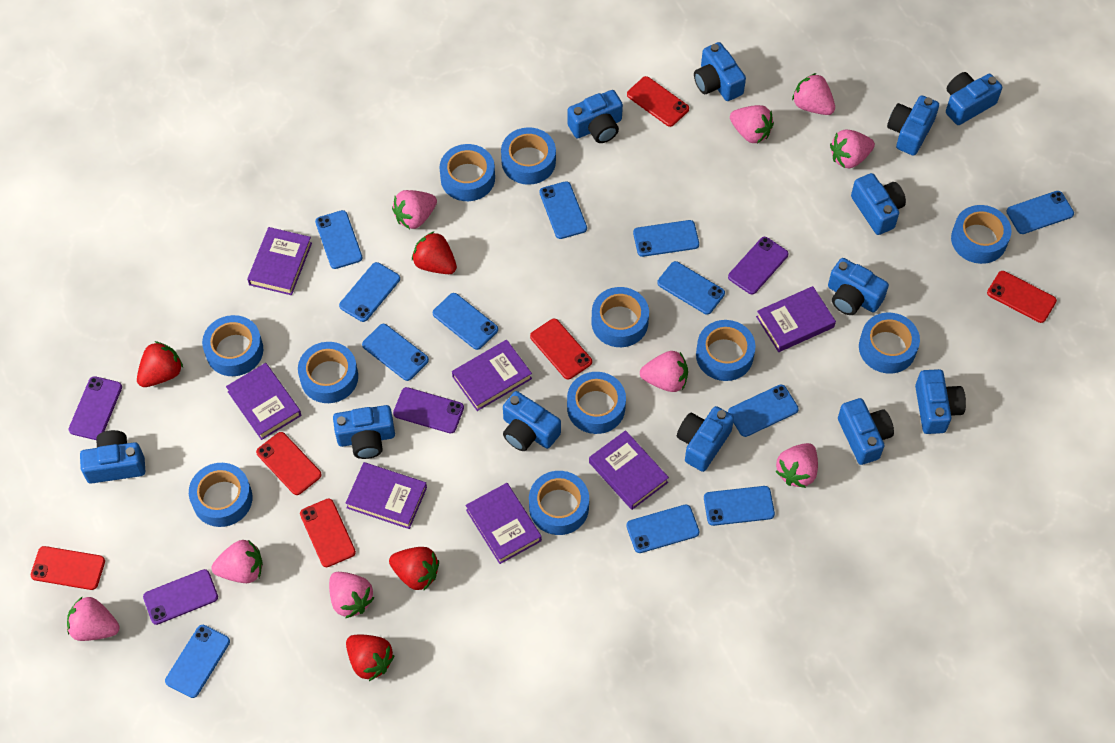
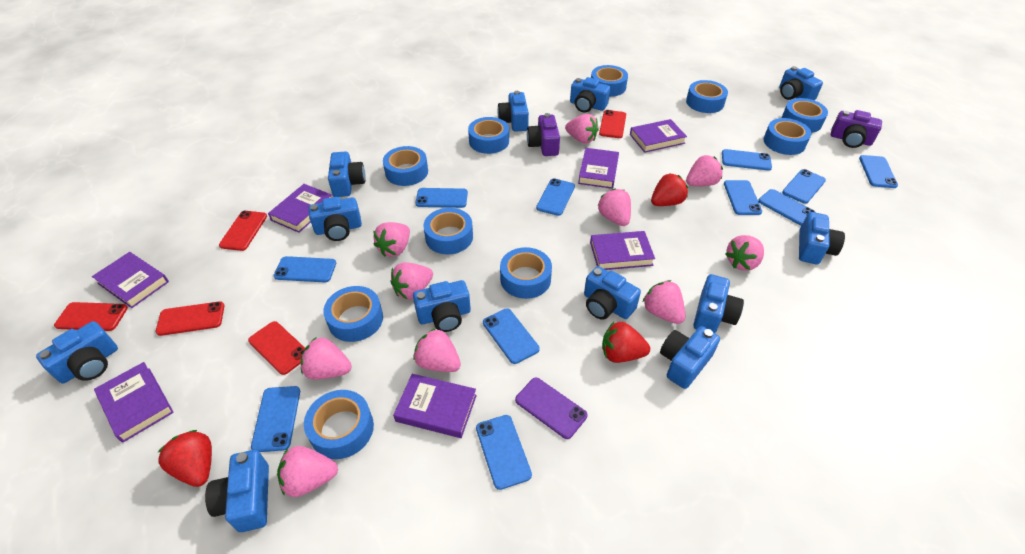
blue phone: 12 -> 11
blue tape: 11 -> 10
pink strawberry: 9 -> 10
purple camera: 0 -> 2
purple phone: 4 -> 1
red phone: 6 -> 5
red strawberry: 4 -> 3

